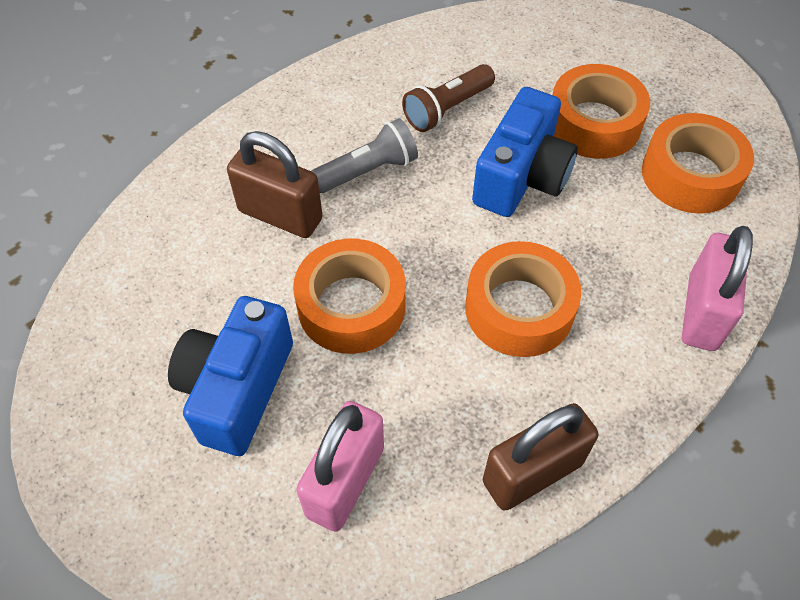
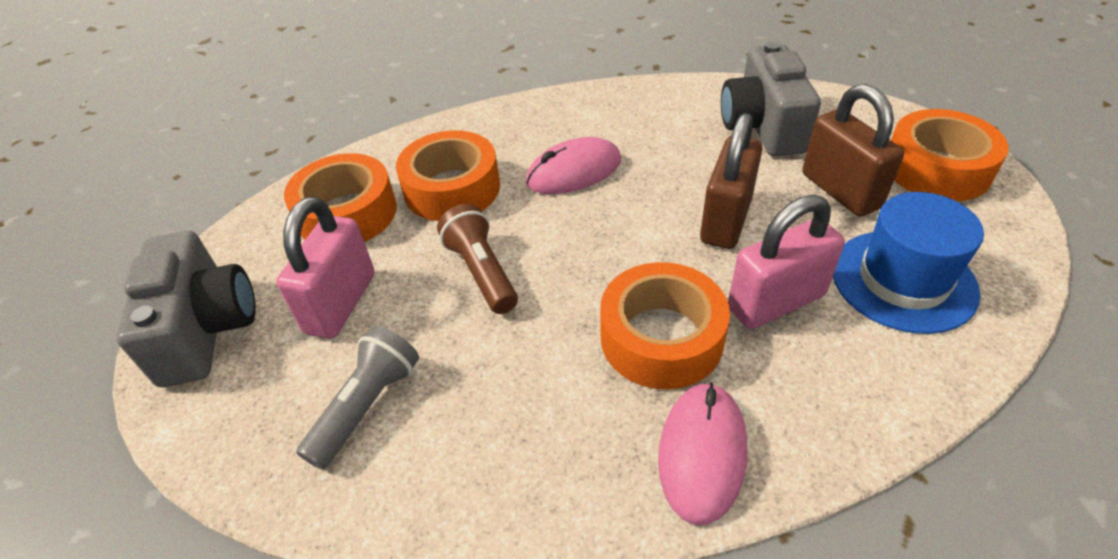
blue camera: 2 -> 0
blue hat: 0 -> 1
grey camera: 0 -> 2
pink mouse: 0 -> 2

